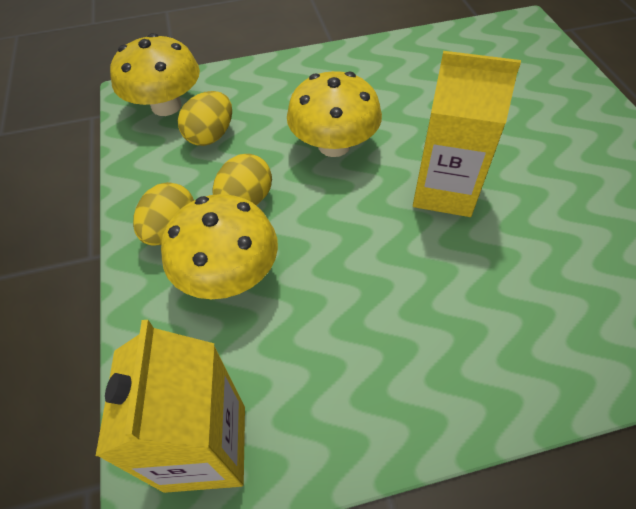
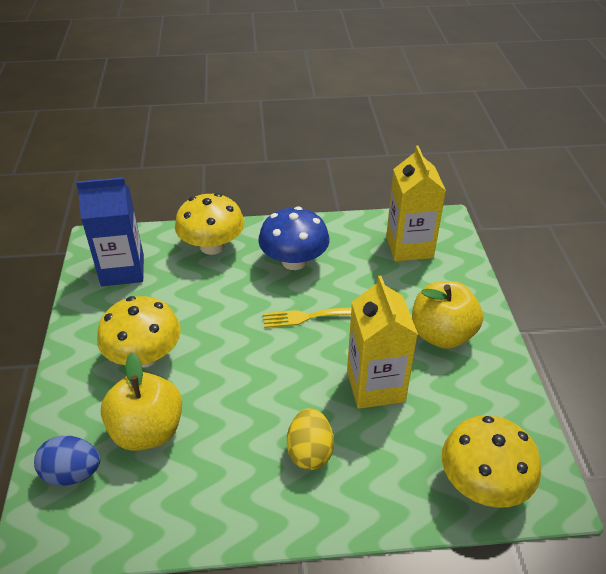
blue carton: 0 -> 1
blue egg: 0 -> 1
blue mushroom: 0 -> 1
yellow apple: 0 -> 2
yellow egg: 3 -> 1
yellow fork: 0 -> 1

